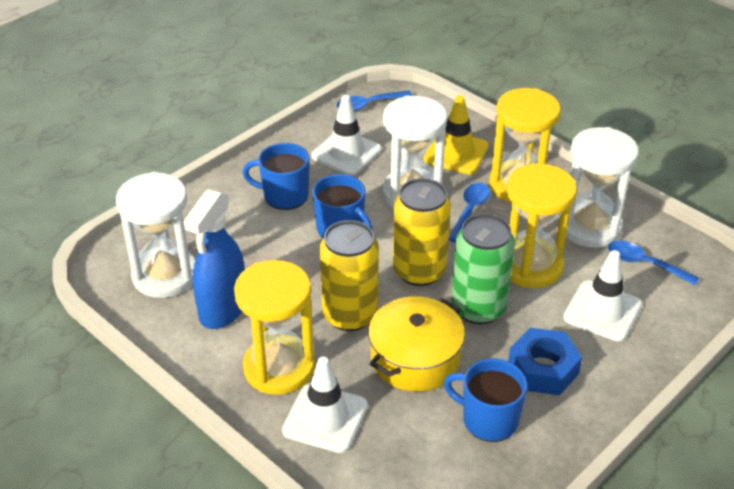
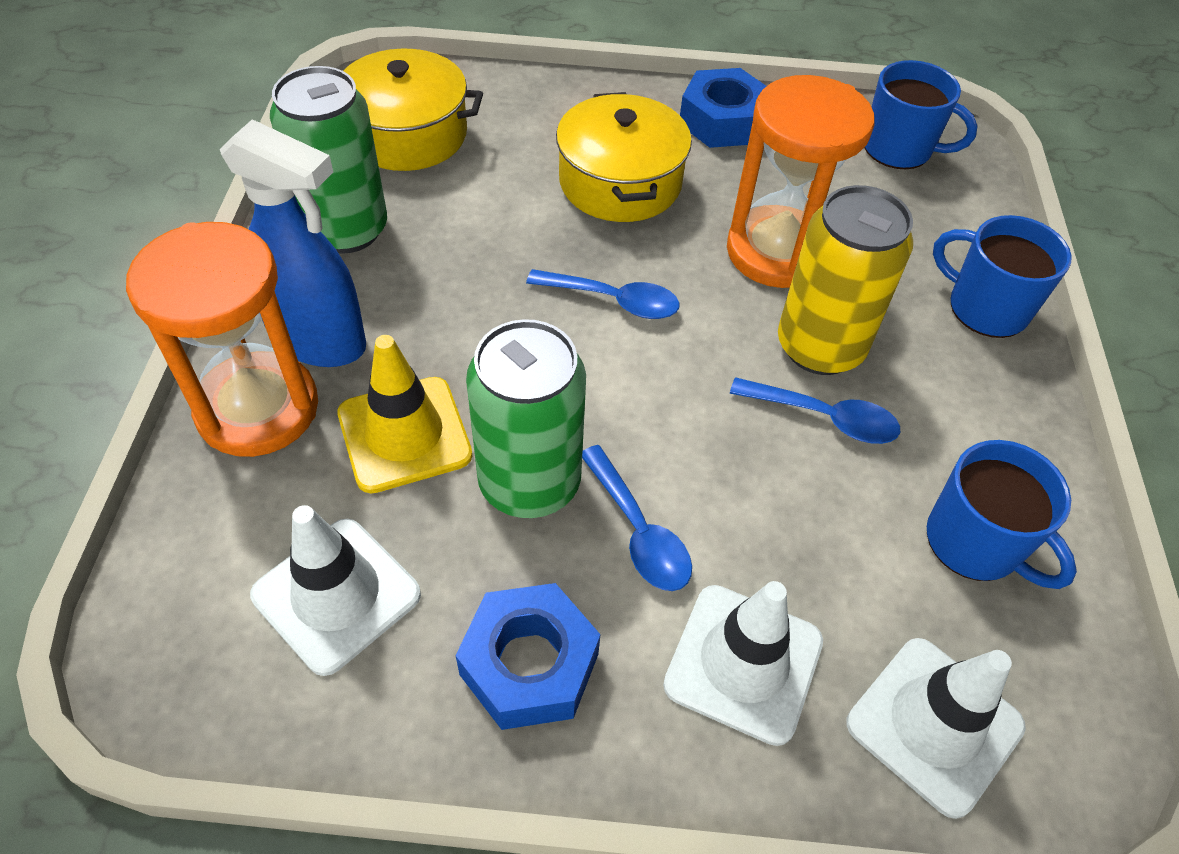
blue nut: 1 -> 2
green can: 1 -> 2
orange hourglass: 0 -> 2
white hourglass: 3 -> 0
yellow can: 2 -> 1
yellow hourglass: 3 -> 0
yellow pot: 1 -> 2

